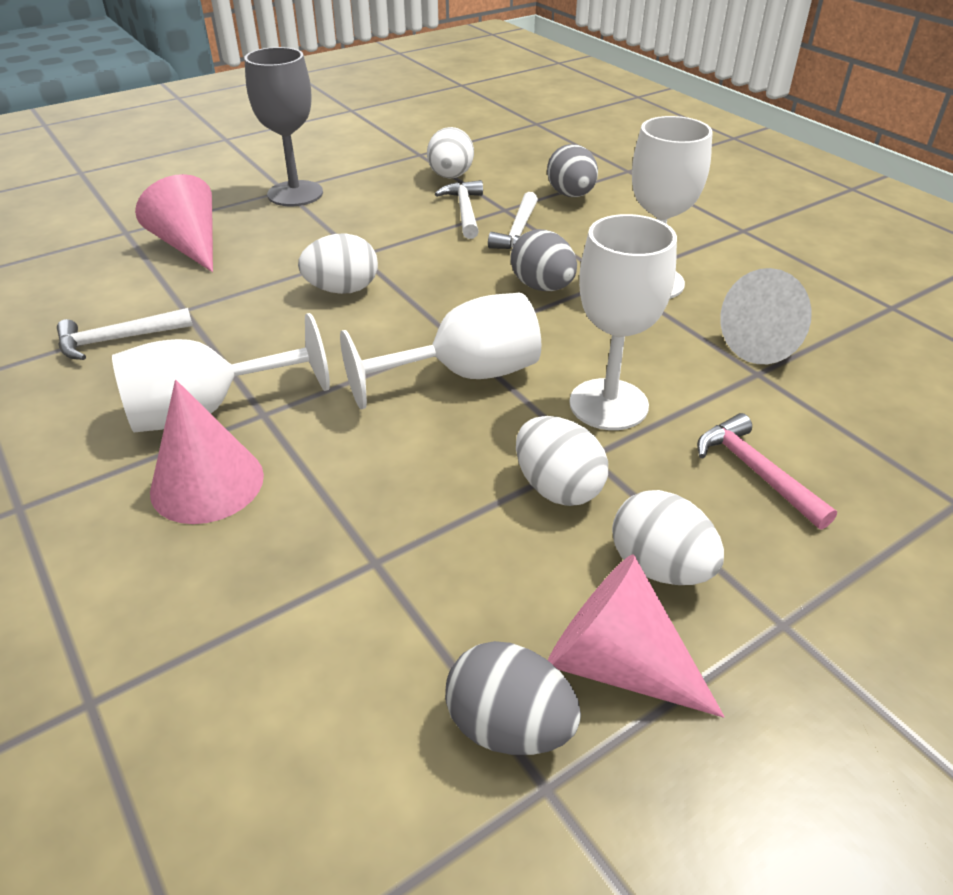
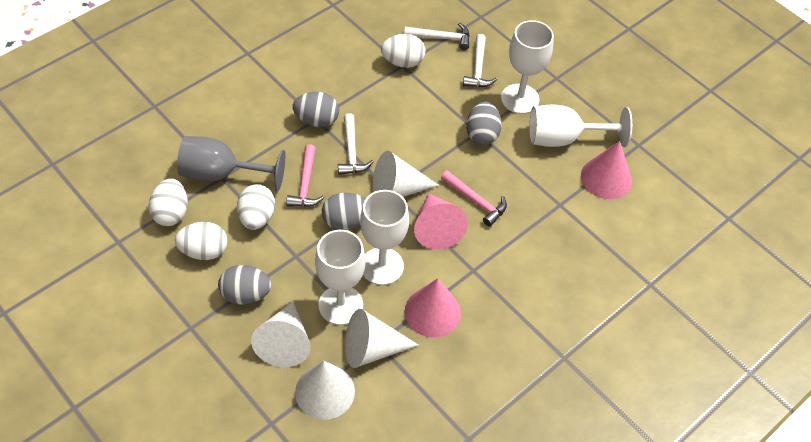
grey egg: 3 -> 4
pink hammer: 1 -> 2
white cone: 1 -> 4

